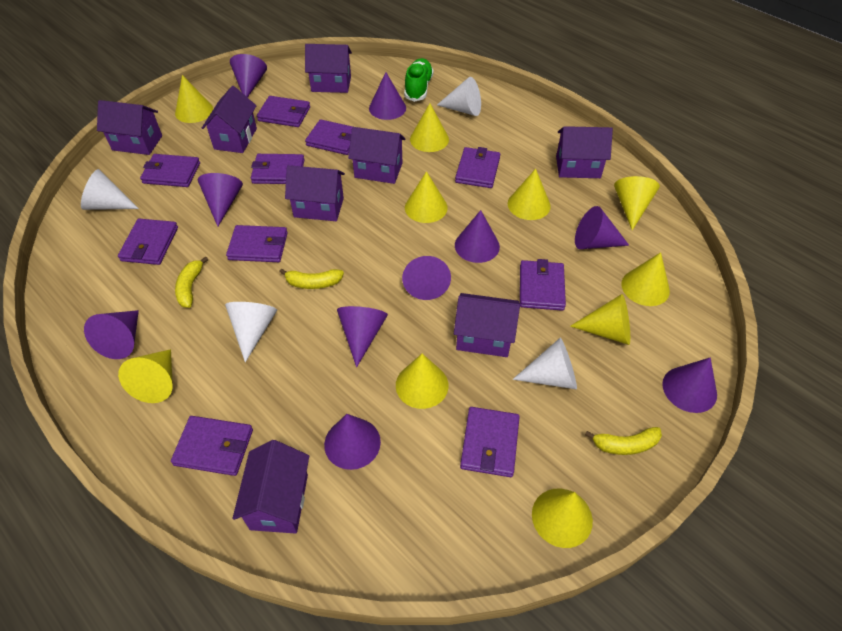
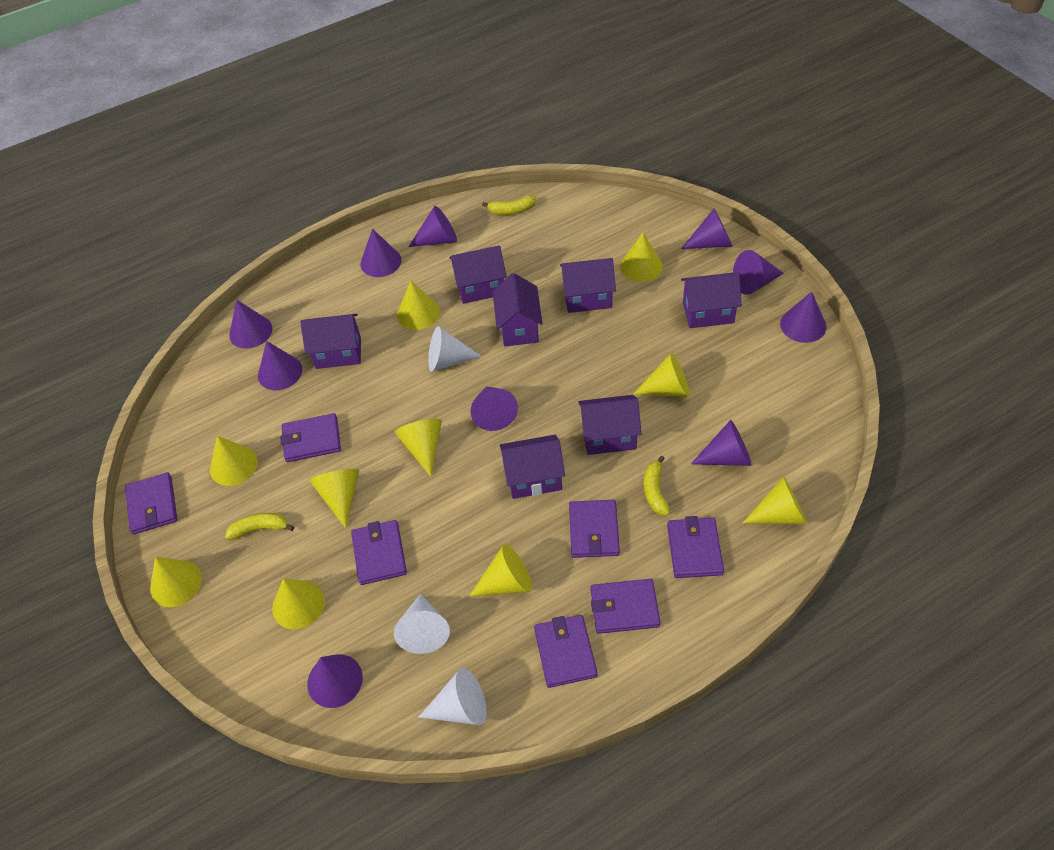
green shoe: 1 -> 0
purple house: 8 -> 7
purple wallet: 10 -> 7
white cone: 4 -> 3

